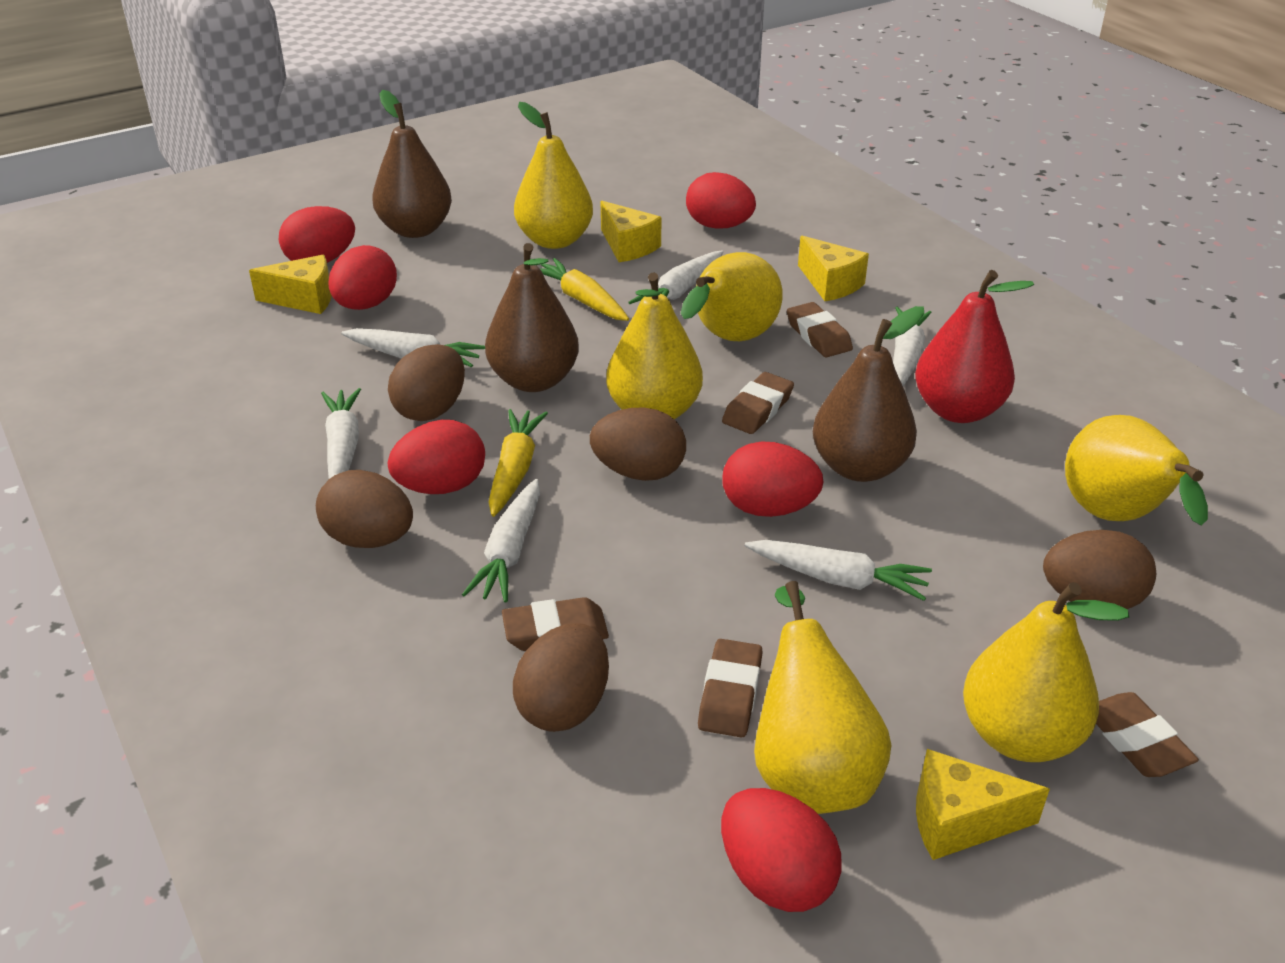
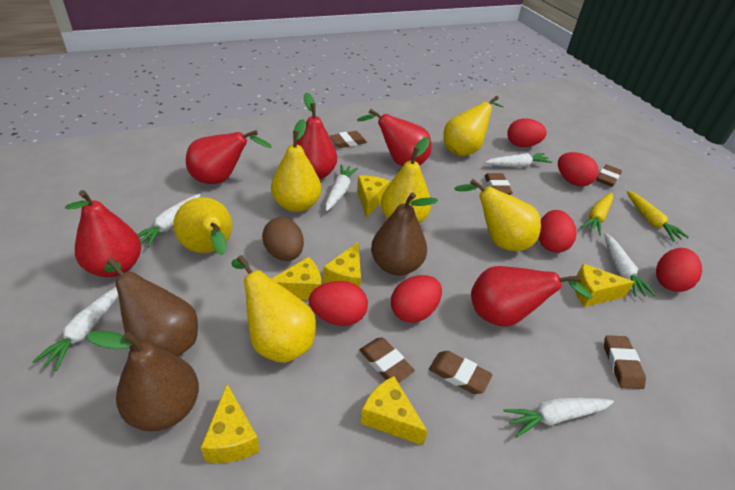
brown egg: 5 -> 1
brown eraser: 5 -> 6
red pear: 1 -> 5
yellow cheese: 4 -> 6

